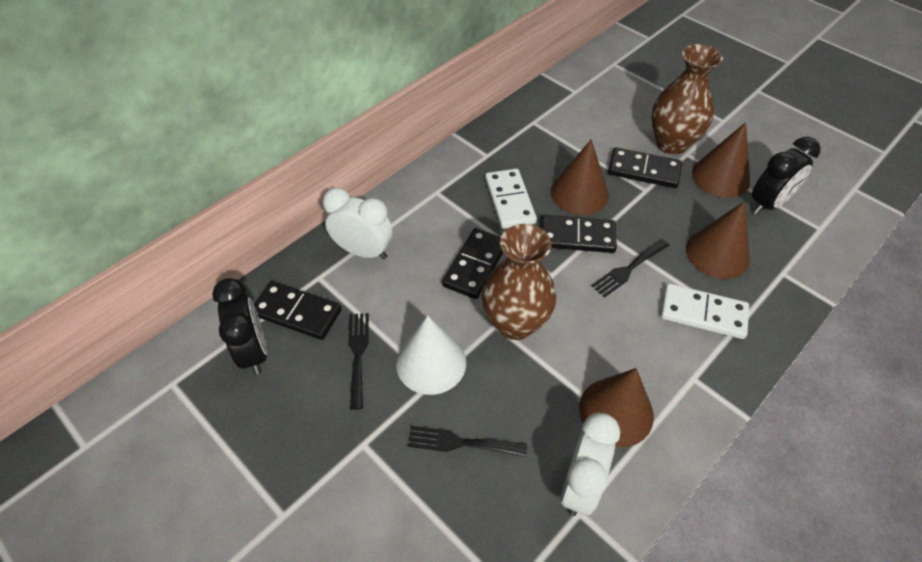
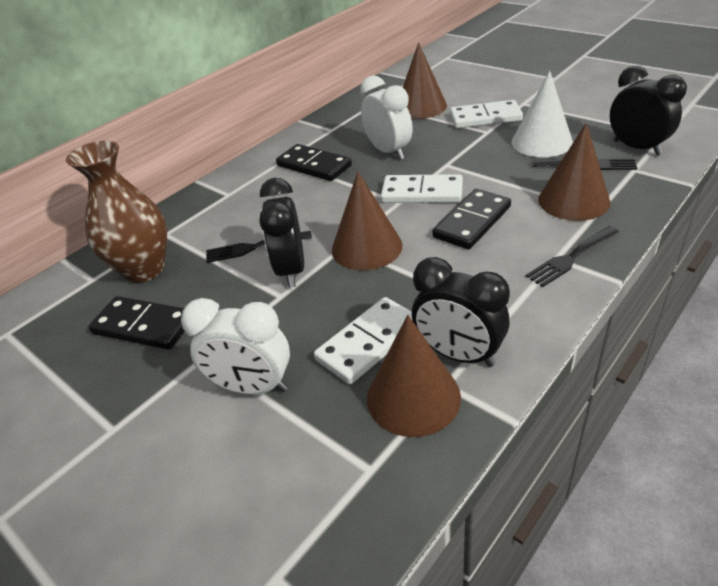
black clock: 2 -> 3
black domino: 4 -> 3
brown vase: 2 -> 1
white domino: 2 -> 3

